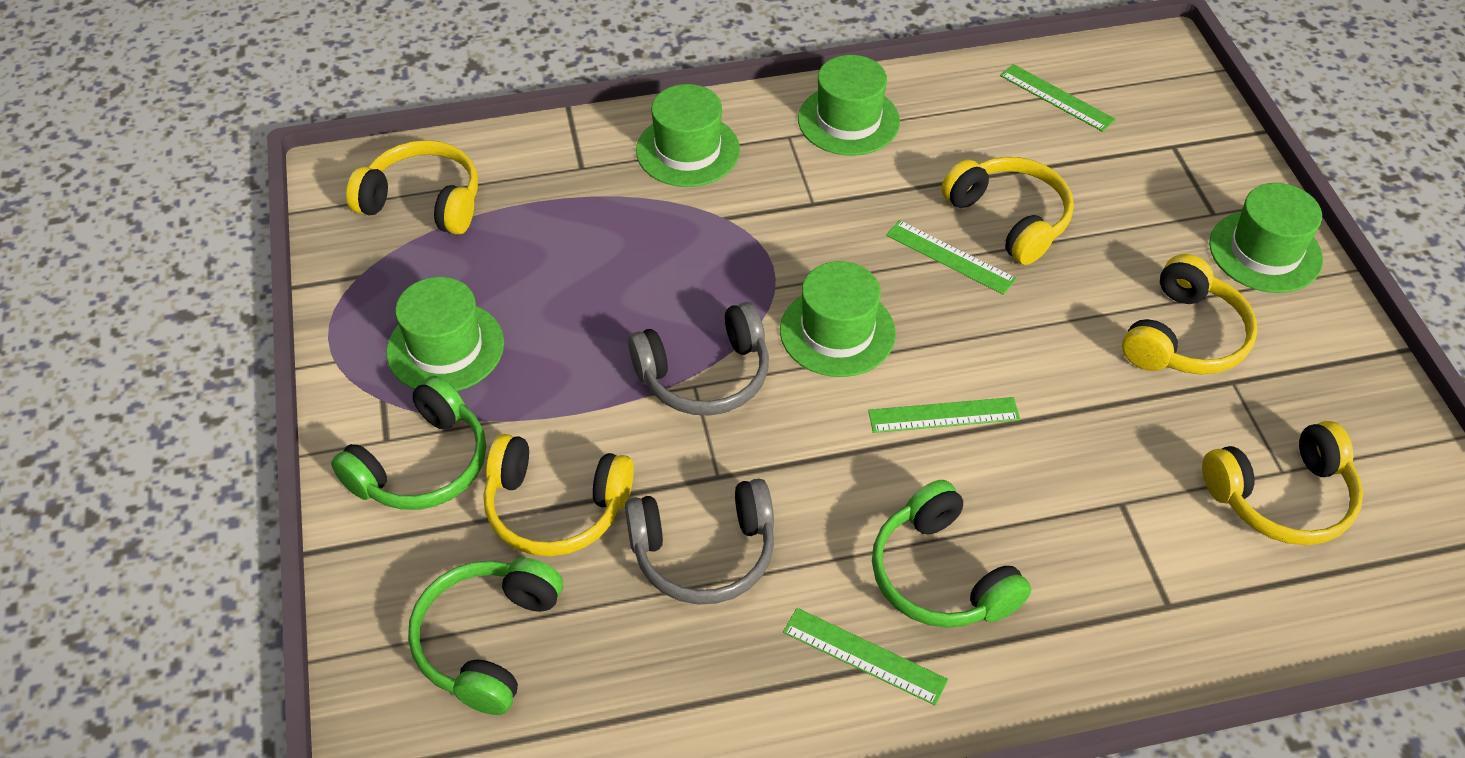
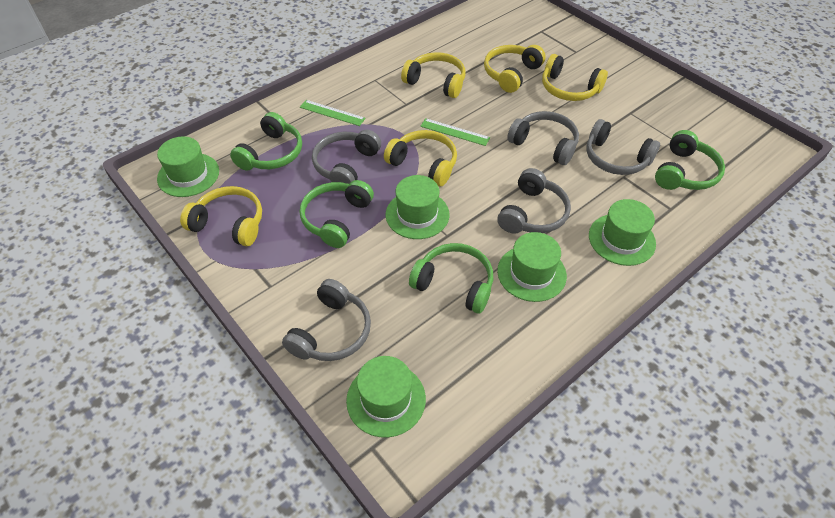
green headphones: 3 -> 4
green ruler: 4 -> 2
grey headphones: 2 -> 5

